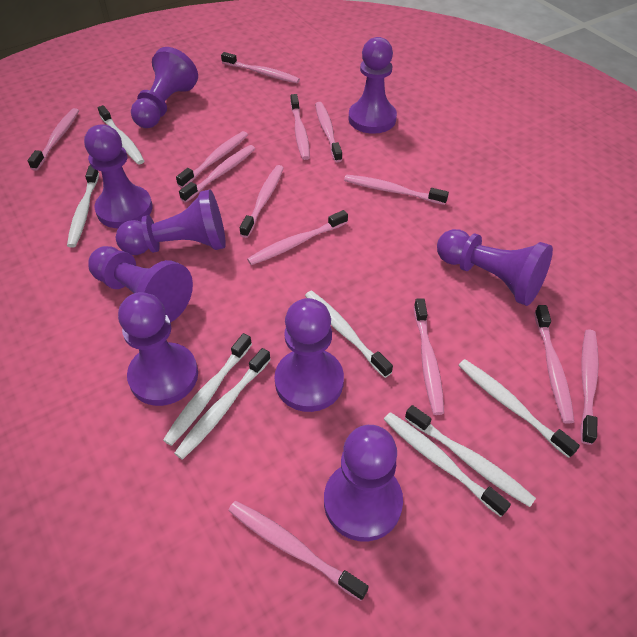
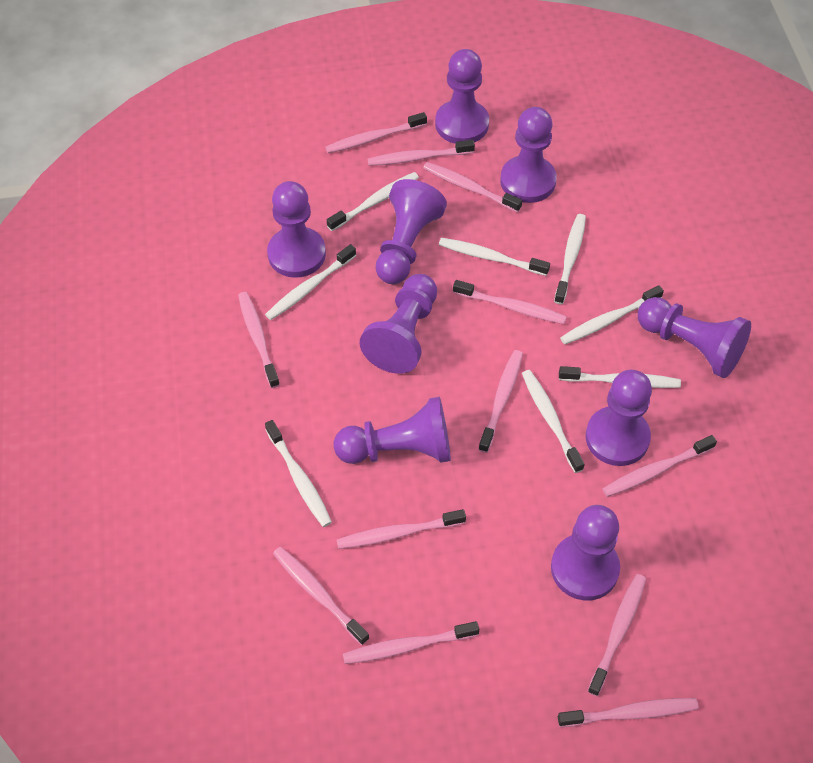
pink toothbrush: 13 -> 12

